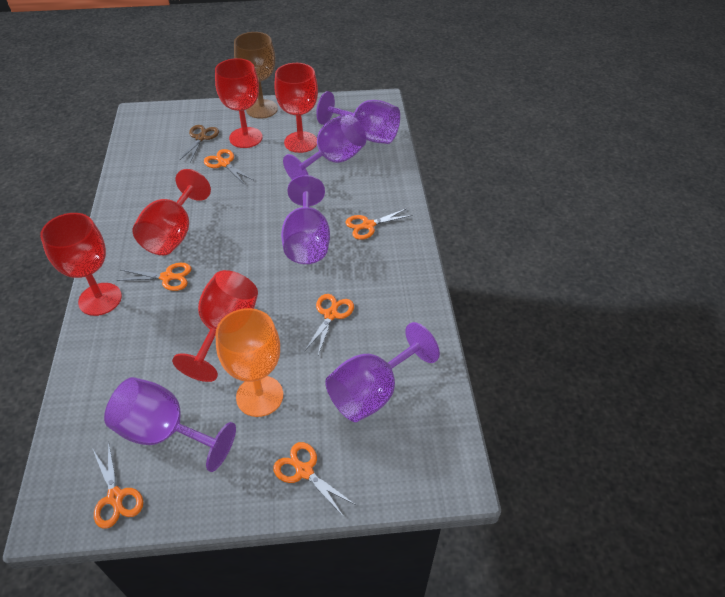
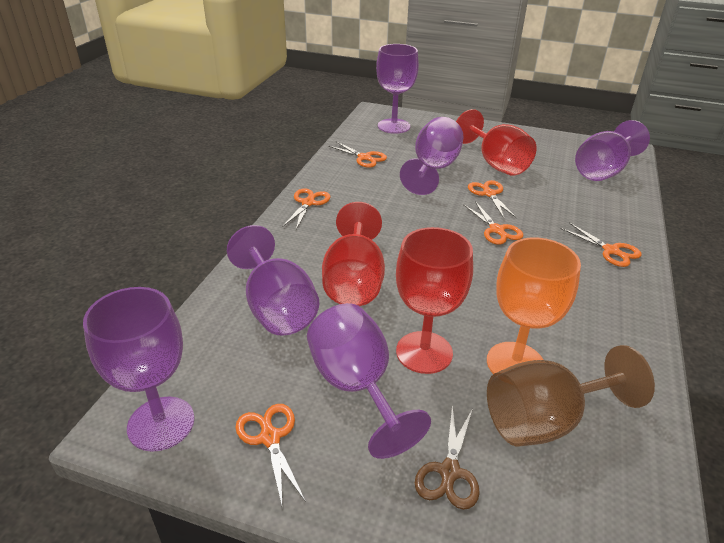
purple goblet: 5 -> 6
red goblet: 5 -> 3

